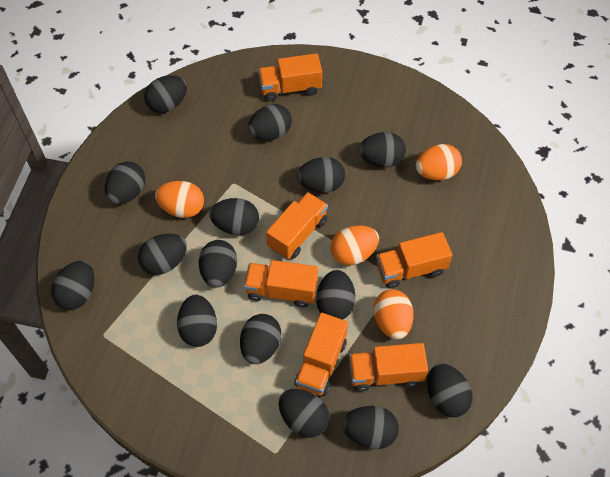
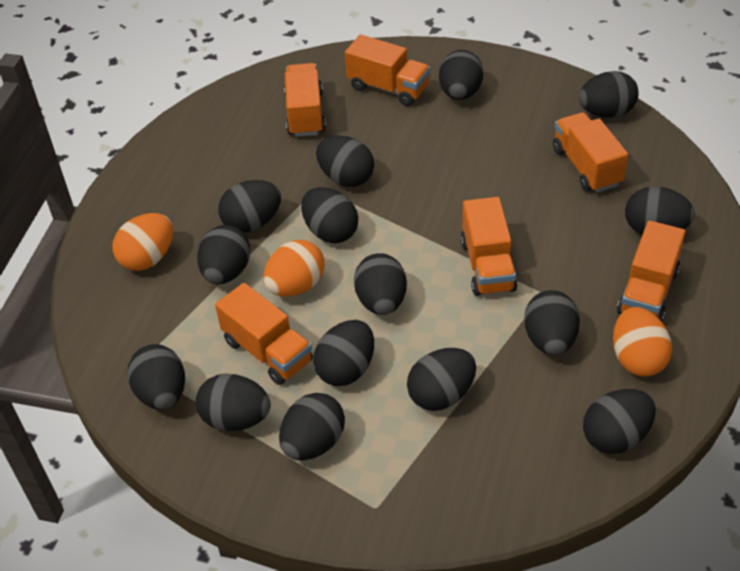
orange egg: 4 -> 3

